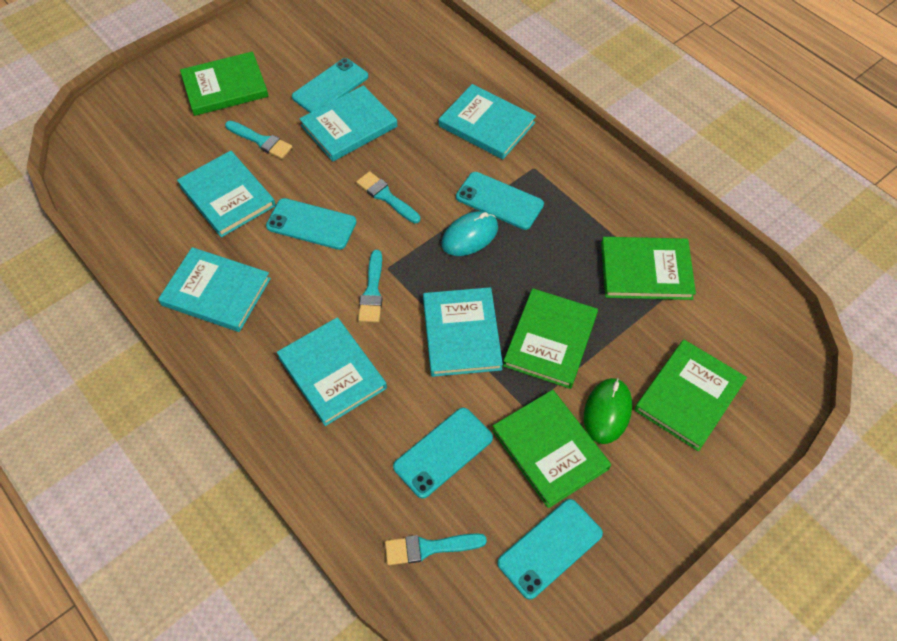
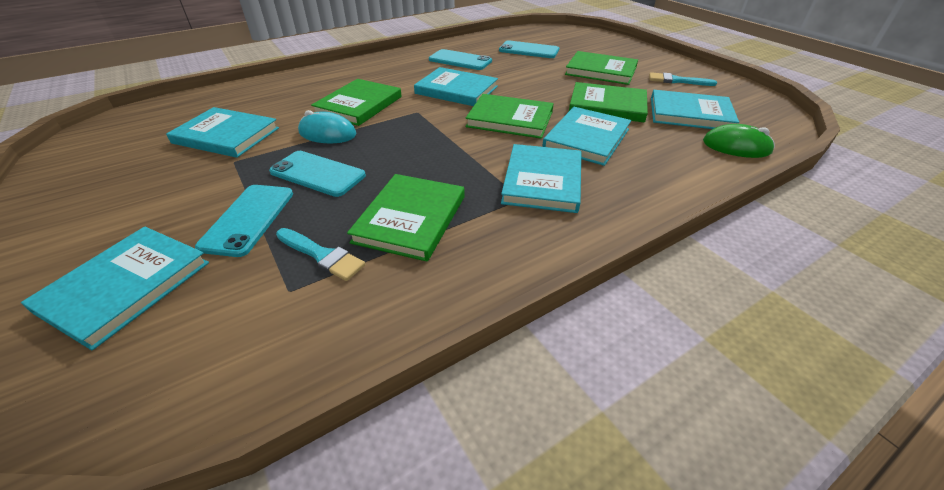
turquoise brush: 4 -> 2
turquoise phone: 5 -> 4

